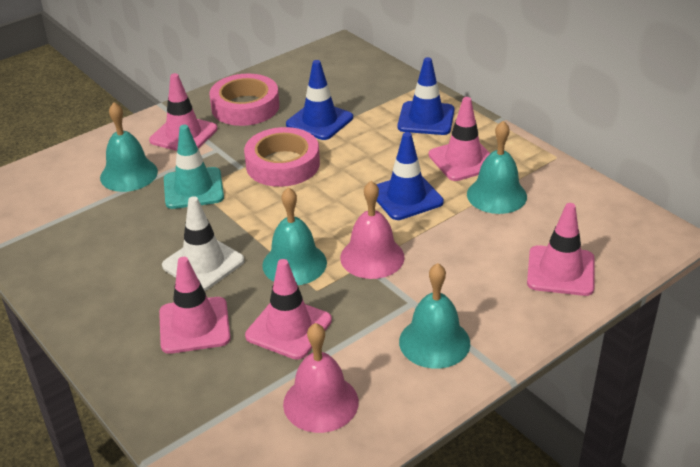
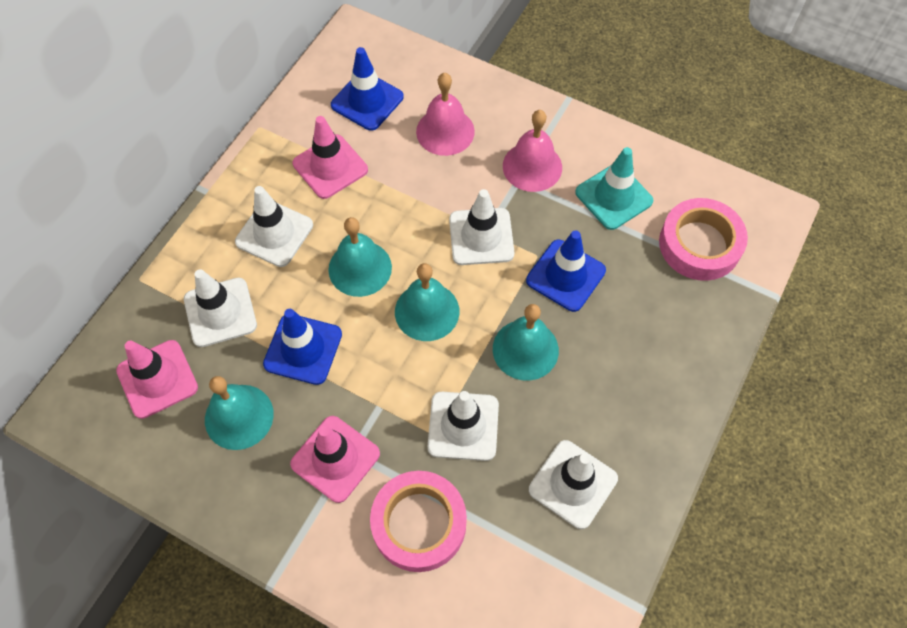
pink traffic cone: 5 -> 3
white traffic cone: 1 -> 5

